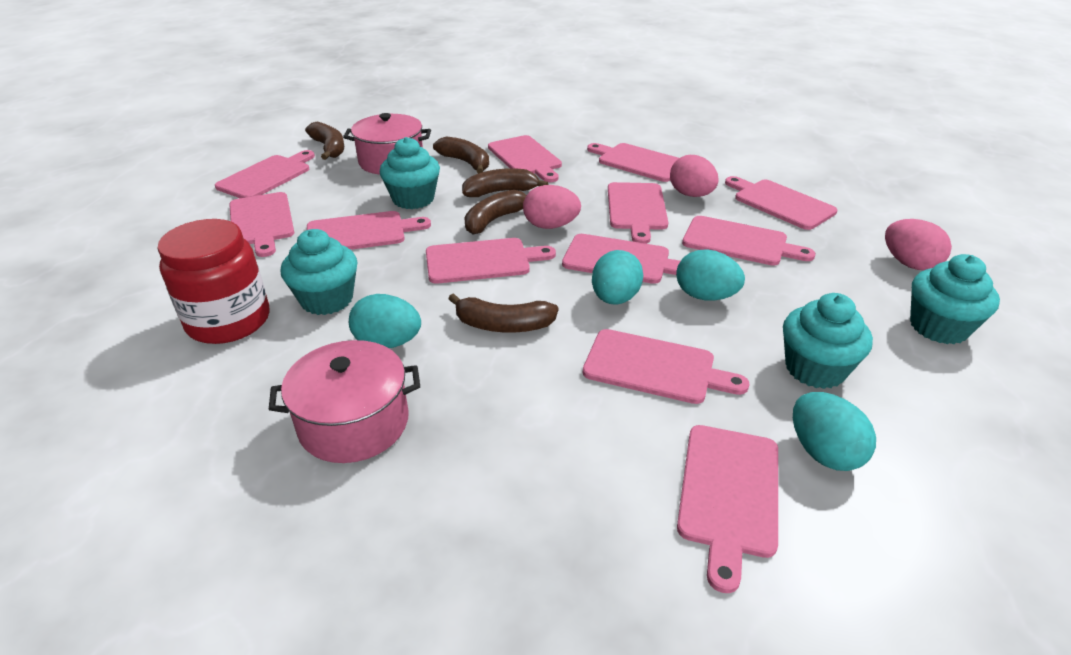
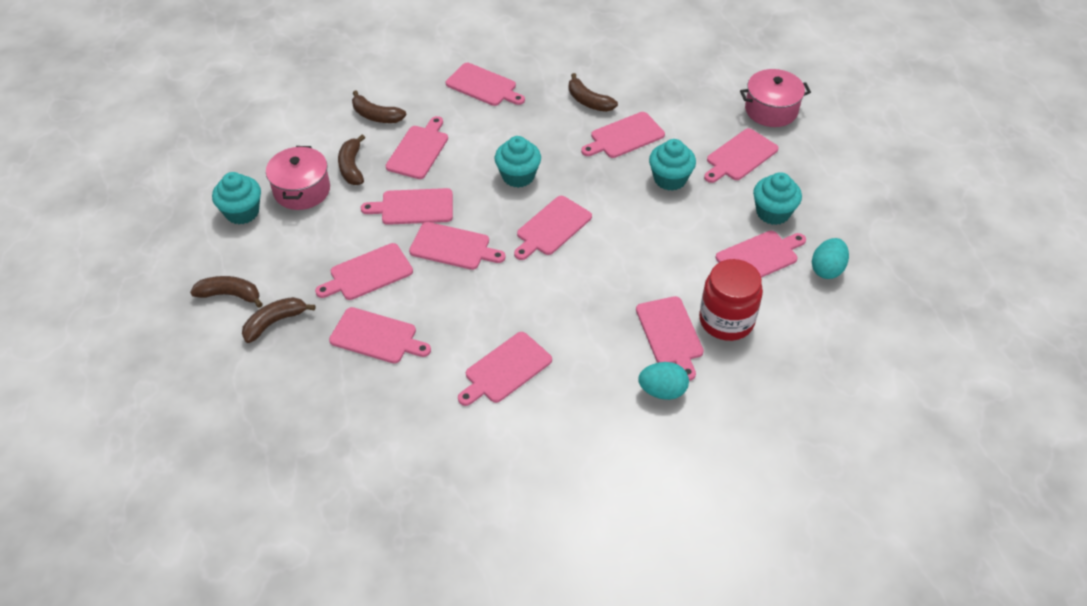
pink egg: 3 -> 0
turquoise egg: 4 -> 2

